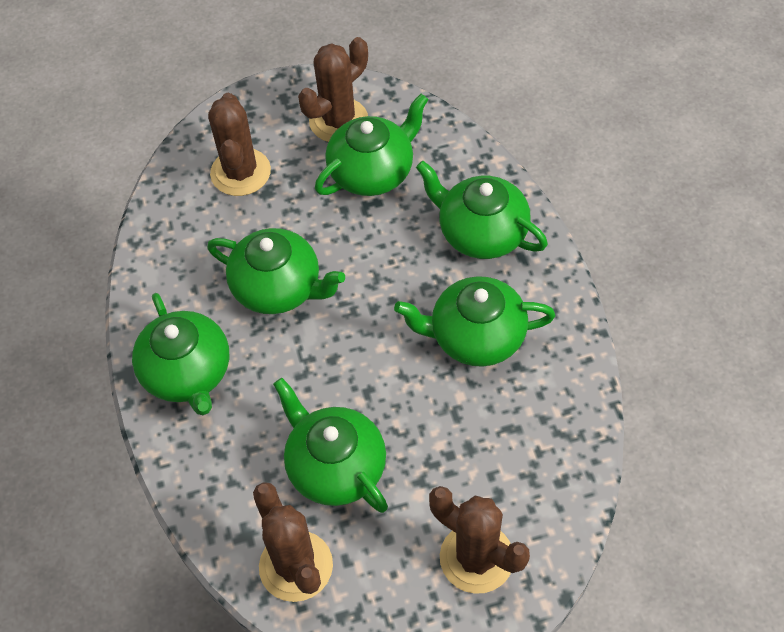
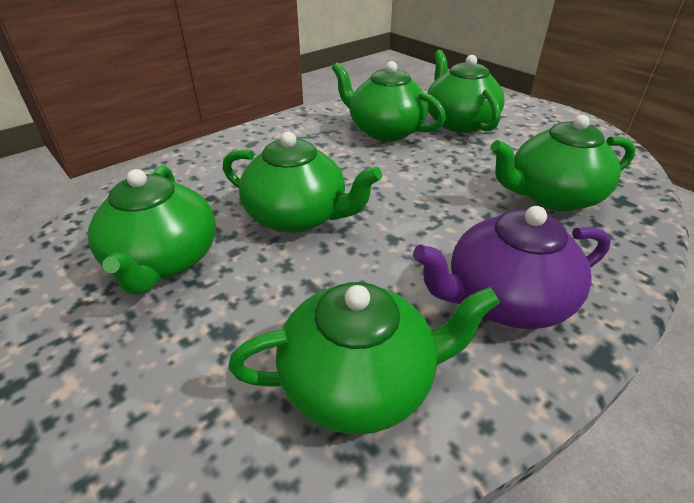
brown cactus: 4 -> 0
purple teapot: 0 -> 1

